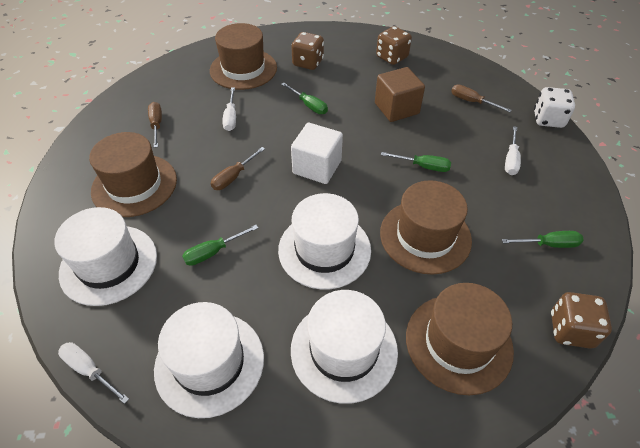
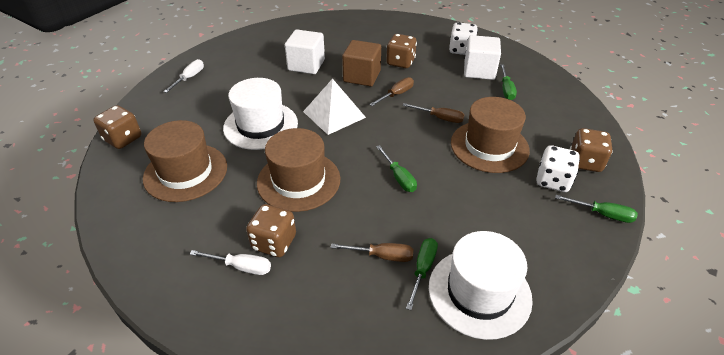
brown dice: 3 -> 4
brown hat: 4 -> 3
white cube: 1 -> 2
white dice: 1 -> 2
white hat: 4 -> 2
white pyramid: 0 -> 1
white screwdriver: 3 -> 2

